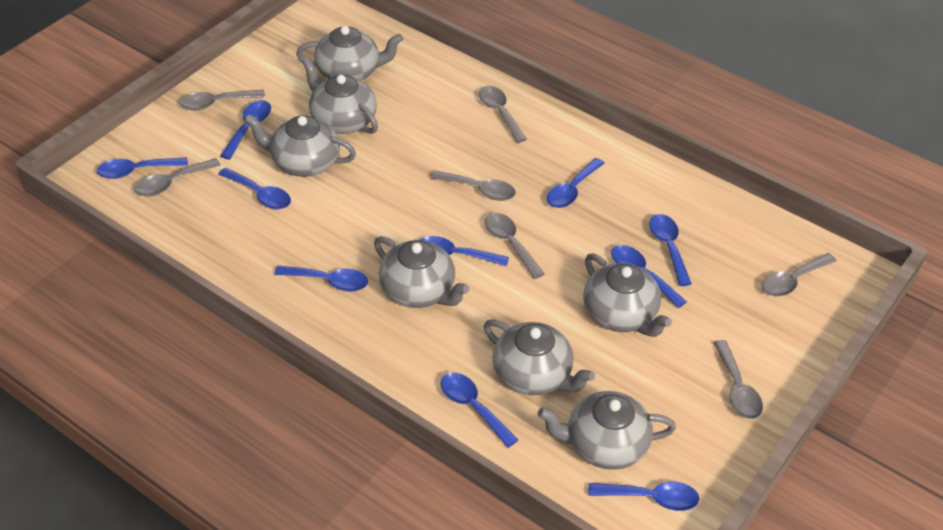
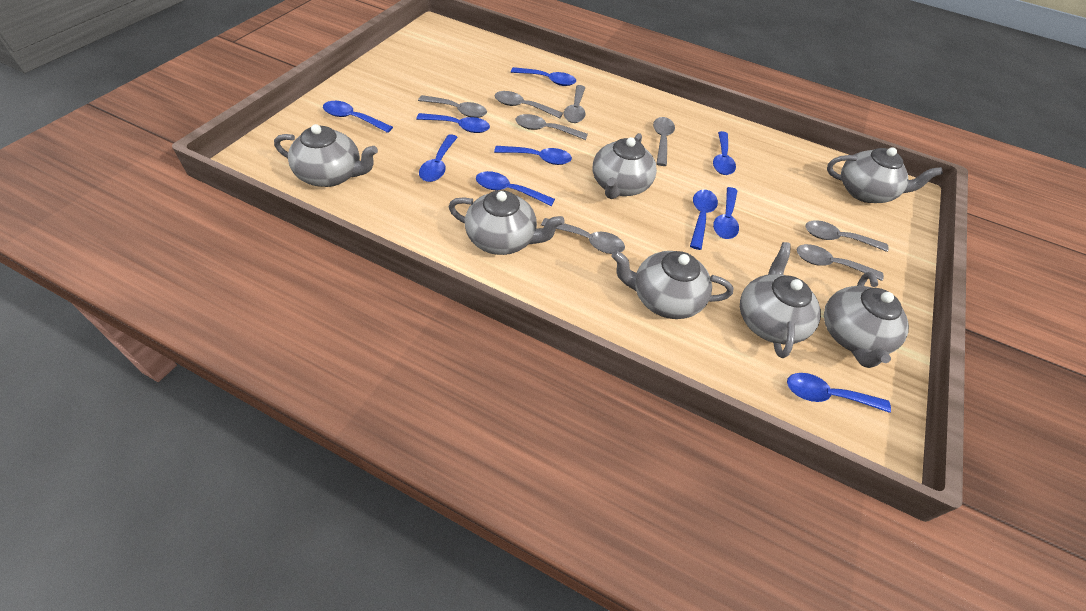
grey spoon: 7 -> 8

